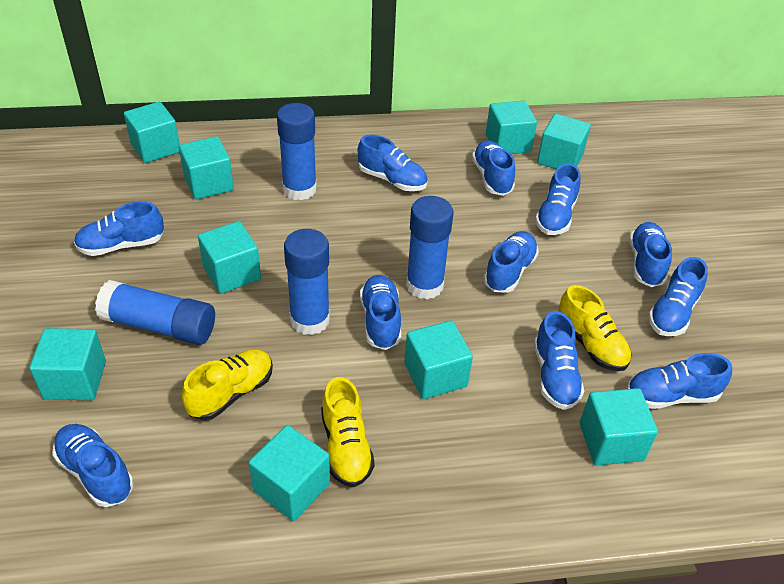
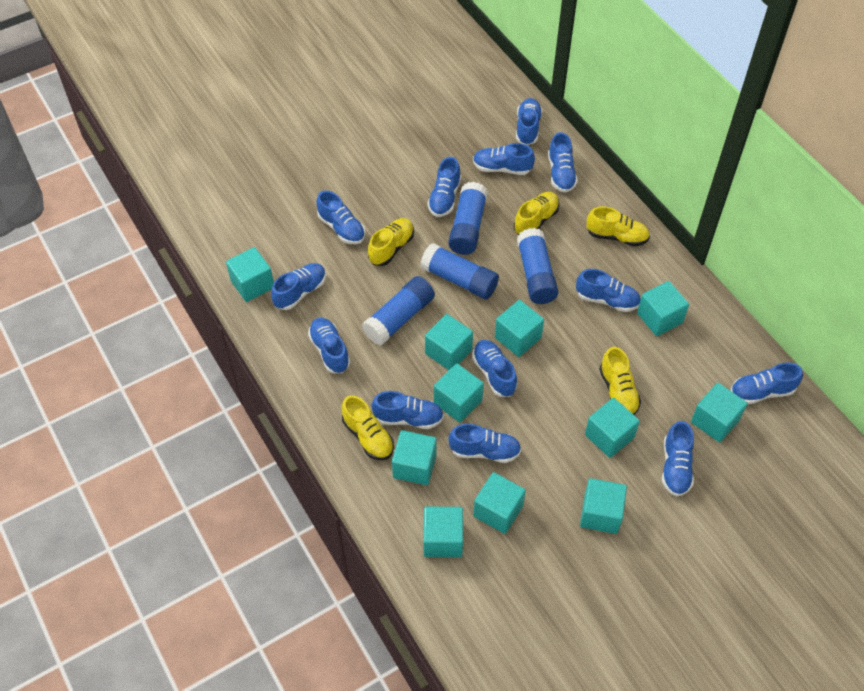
blue shoe: 11 -> 13
turquoise cube: 9 -> 11
yellow shoe: 3 -> 5

